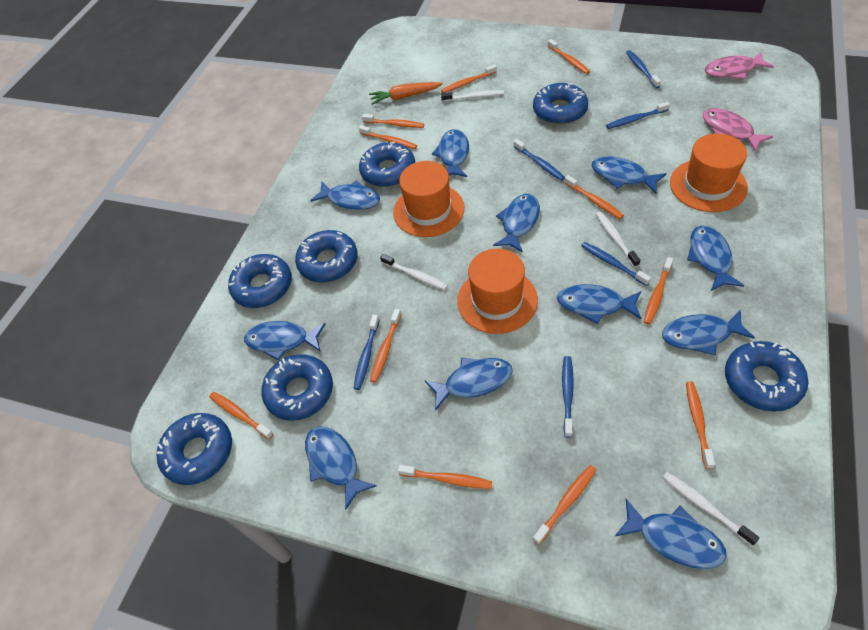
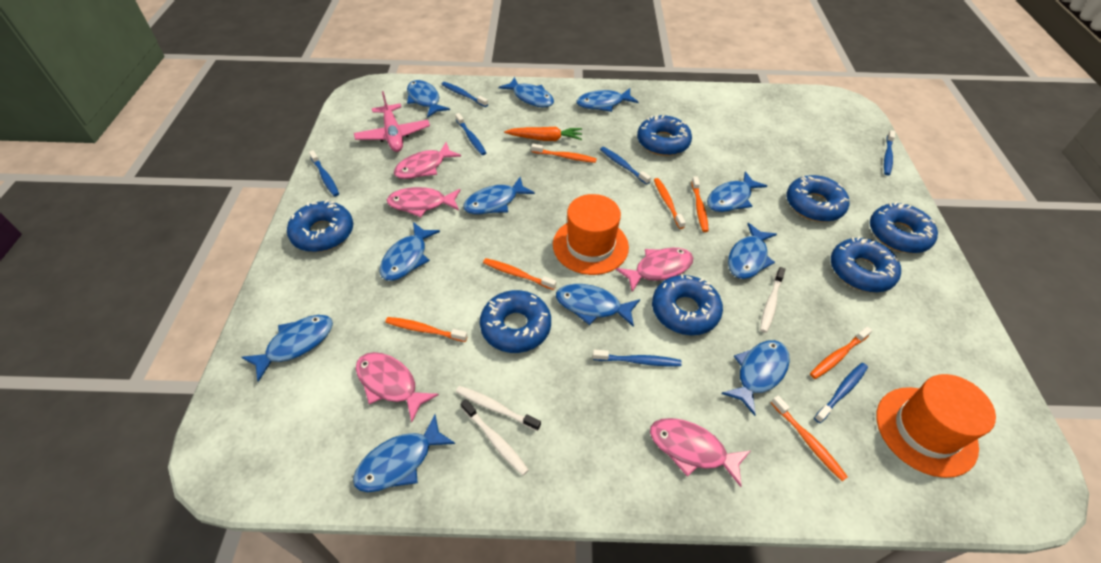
blue toothbrush: 6 -> 7
orange hat: 3 -> 2
orange toothbrush: 11 -> 7
pink fish: 2 -> 5
pink plane: 0 -> 1
white toothbrush: 4 -> 3

